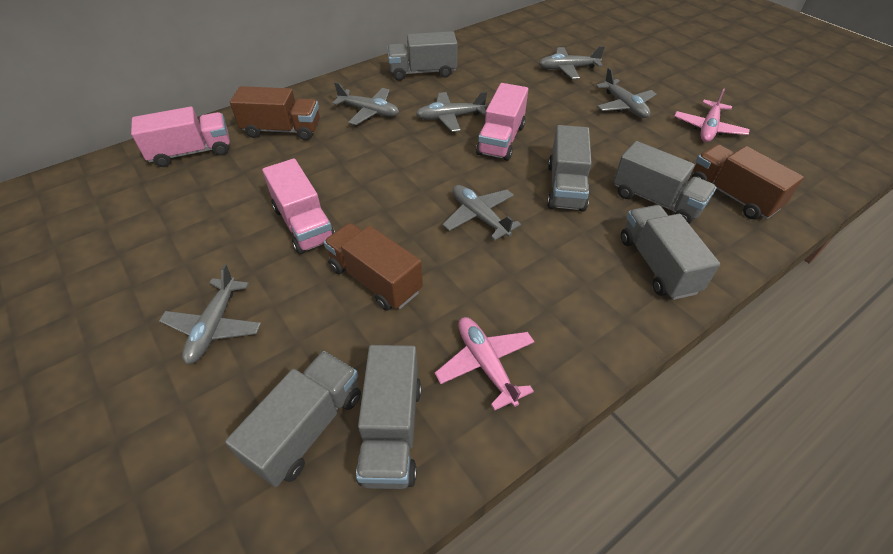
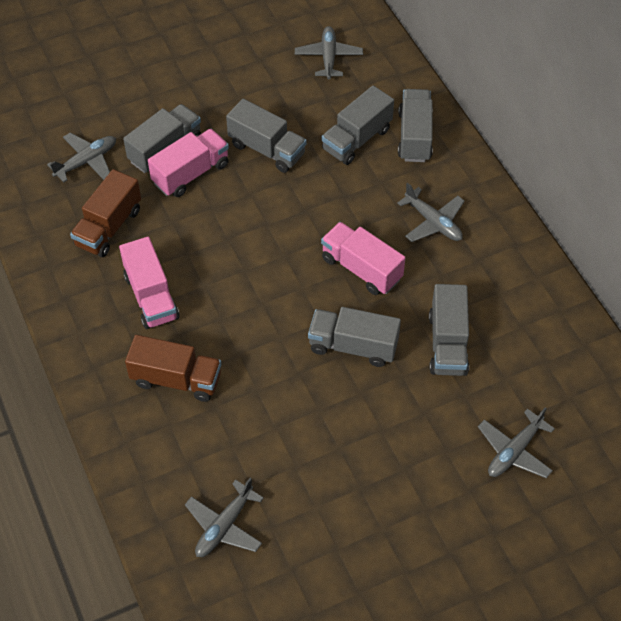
brown truck: 3 -> 2
grey plane: 6 -> 5
pink plane: 2 -> 0

